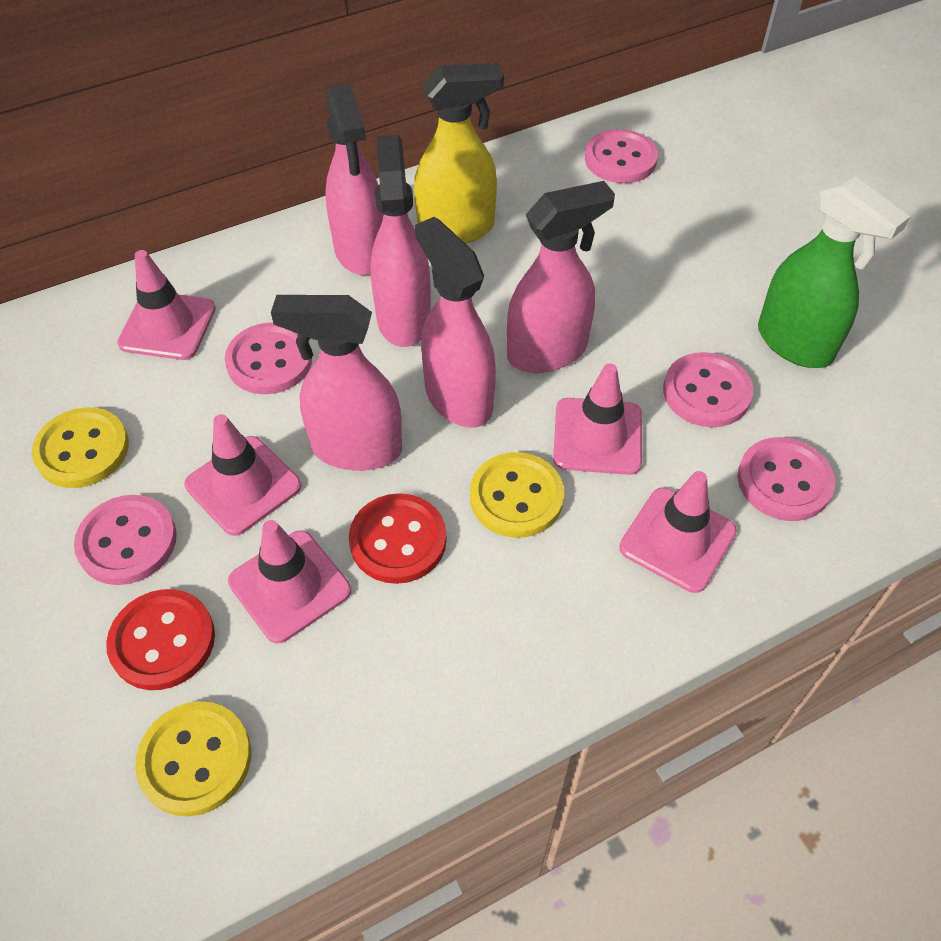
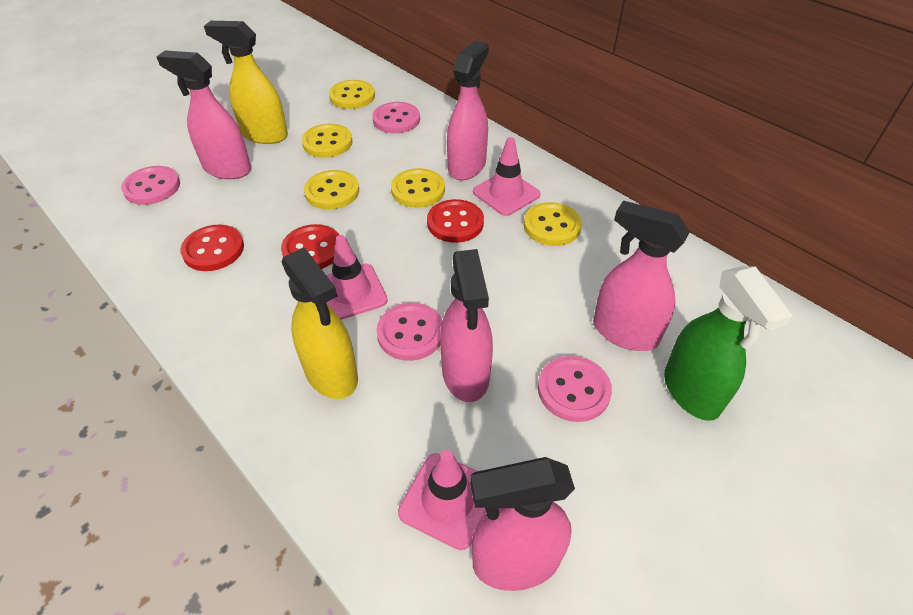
pink button: 5 -> 4
pink traffic cone: 5 -> 3
red button: 2 -> 3
yellow button: 3 -> 5
yellow spray bottle: 1 -> 2

